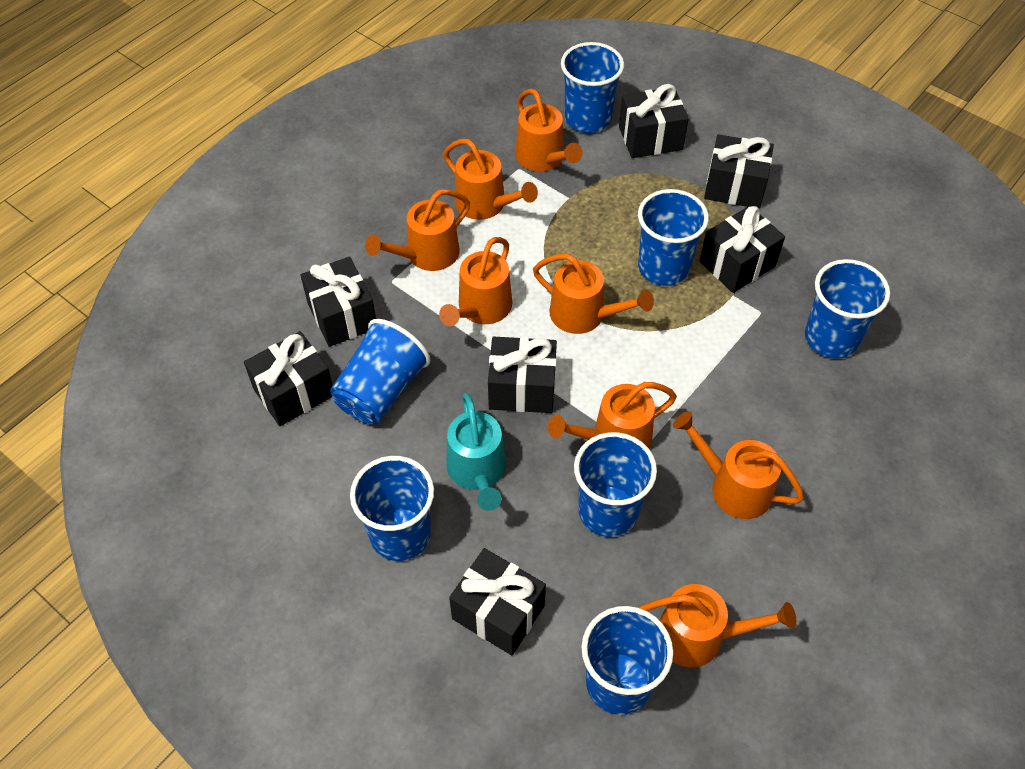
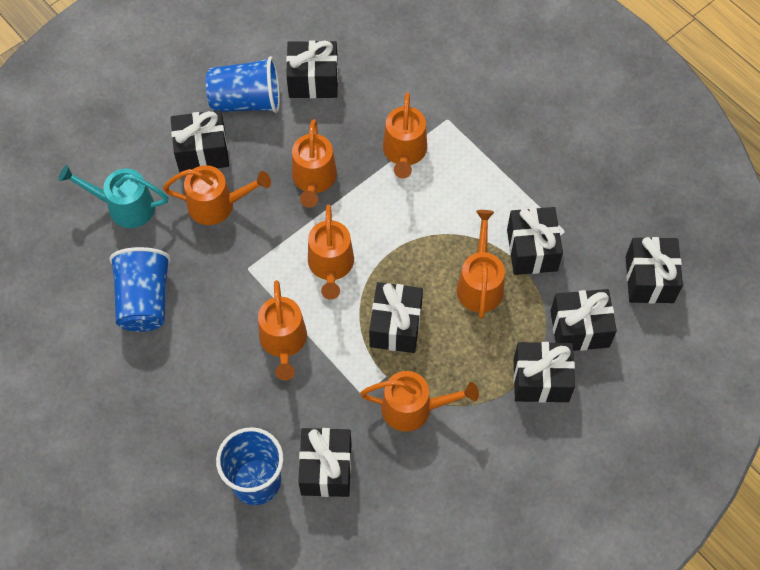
black gift: 7 -> 8
blue cup: 7 -> 3
orange watering can: 8 -> 7

